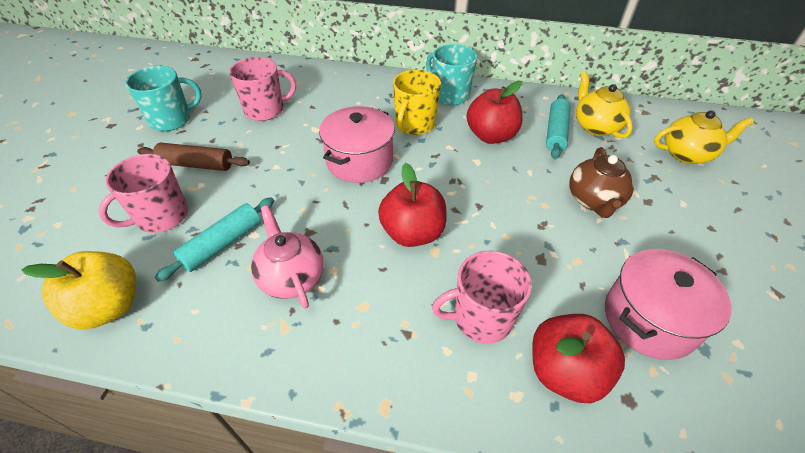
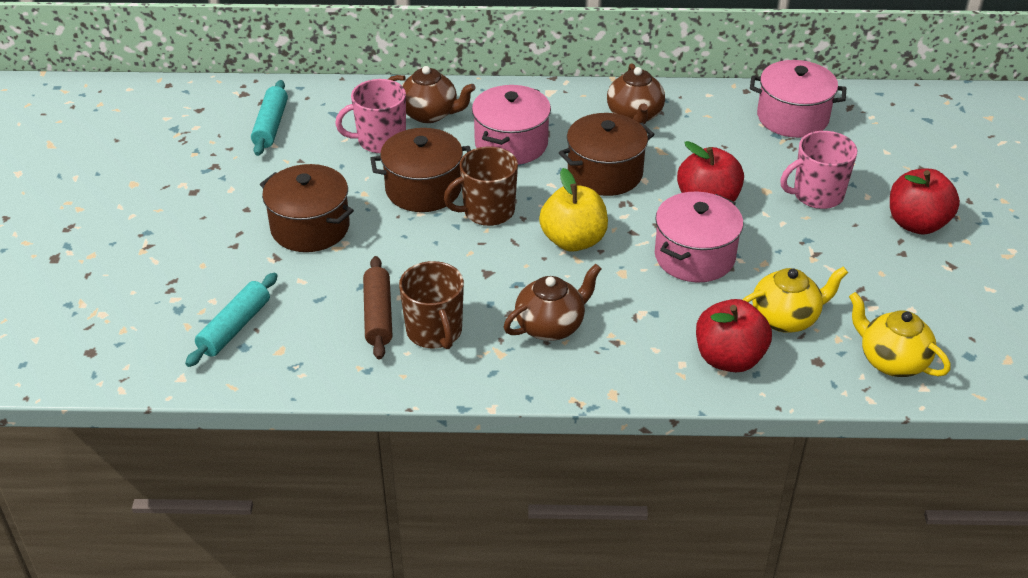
brown mug: 0 -> 2
brown pot: 0 -> 3
brown teapot: 1 -> 3
pink mug: 3 -> 2
pink pot: 2 -> 3
pink teapot: 1 -> 0
turquoise mug: 2 -> 0
yellow mug: 1 -> 0

